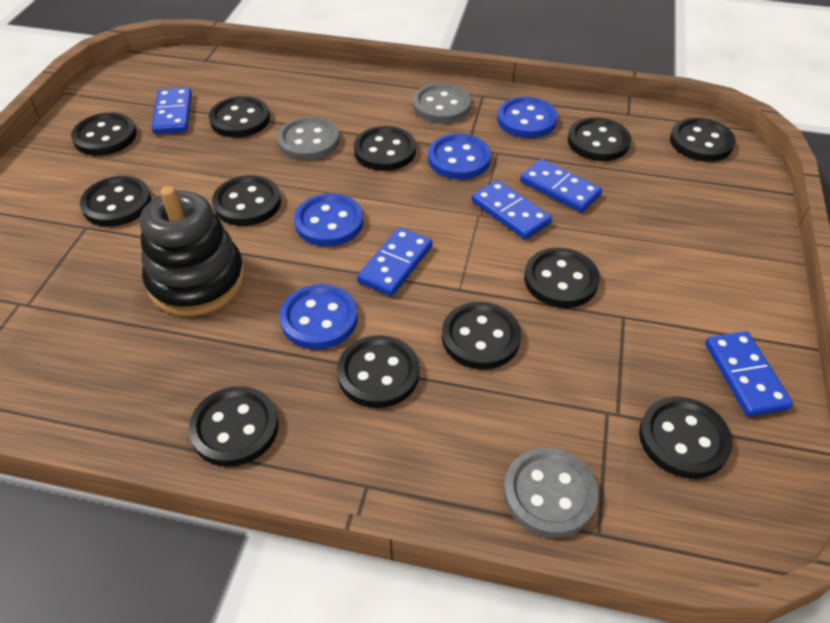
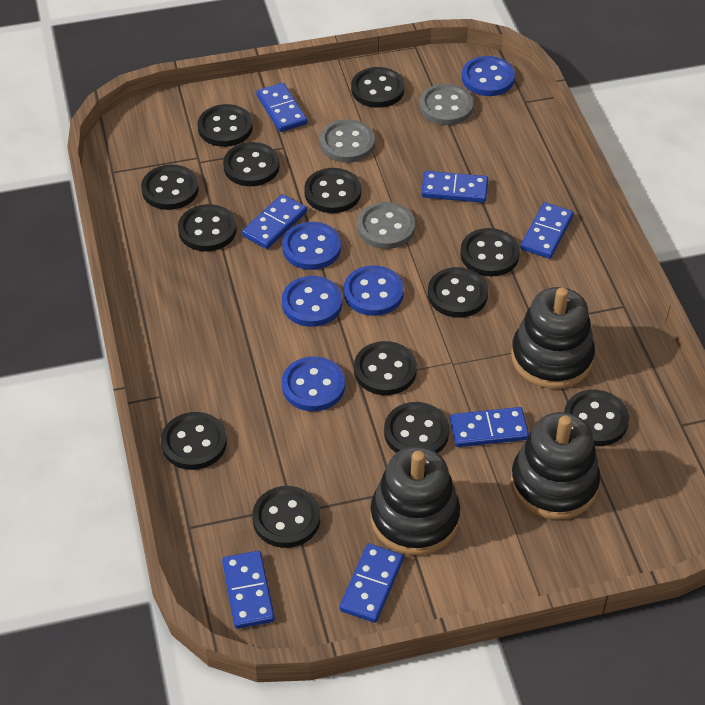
black button: 12 -> 13
black stacking toy: 1 -> 3
blue button: 4 -> 5
blue domino: 5 -> 7

